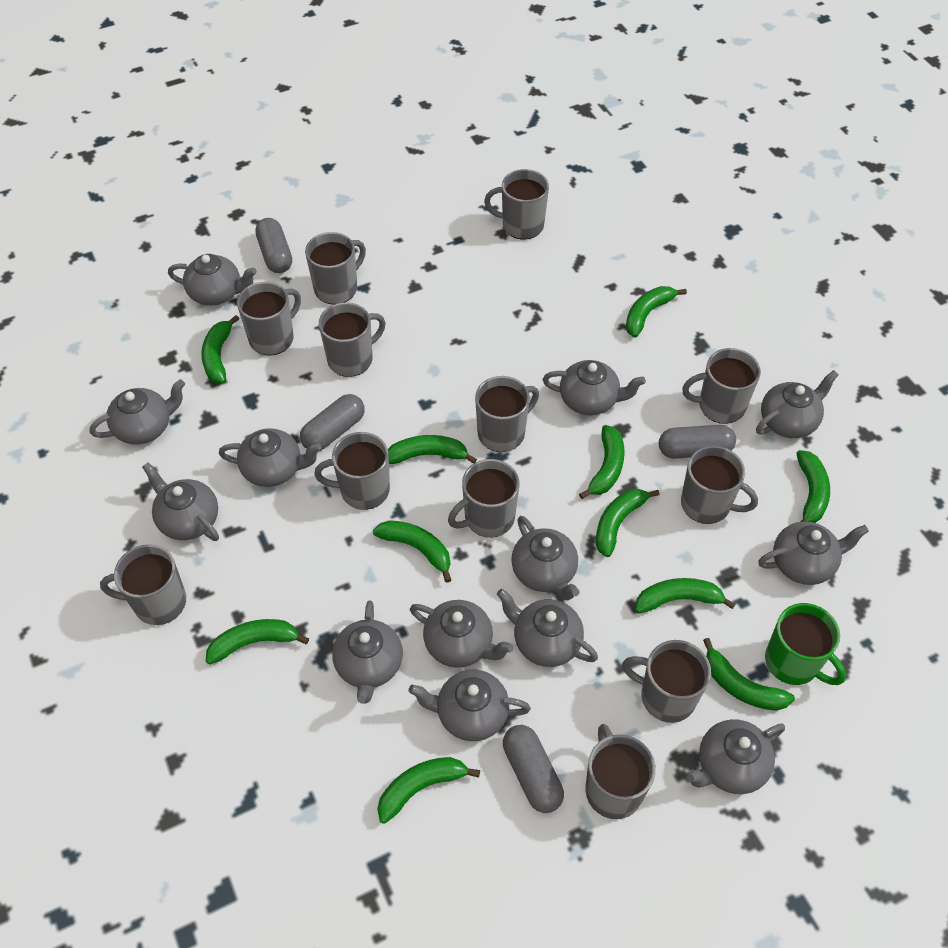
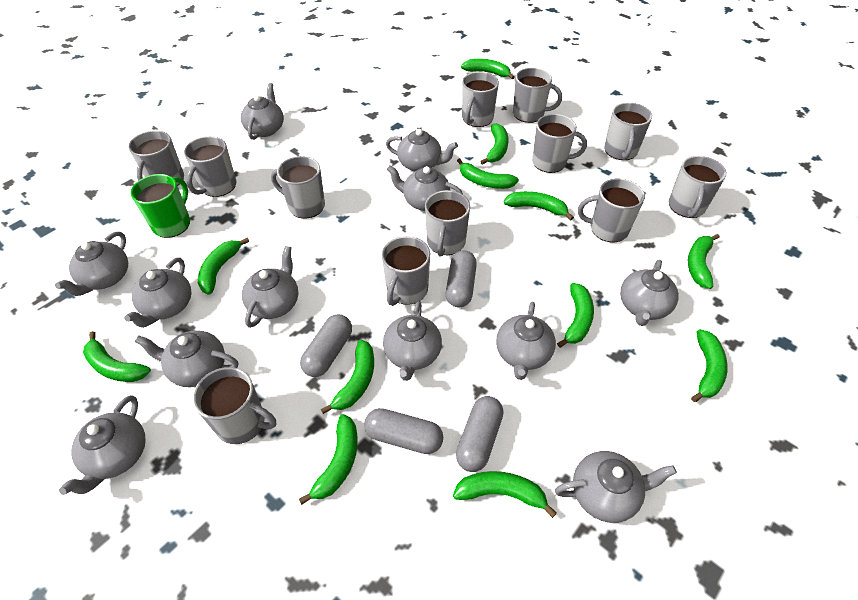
green banana: 11 -> 12
grey teapot: 13 -> 12

